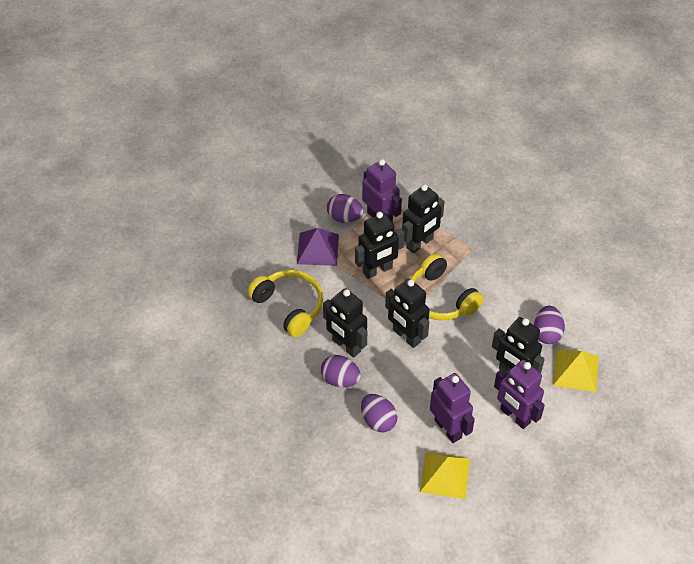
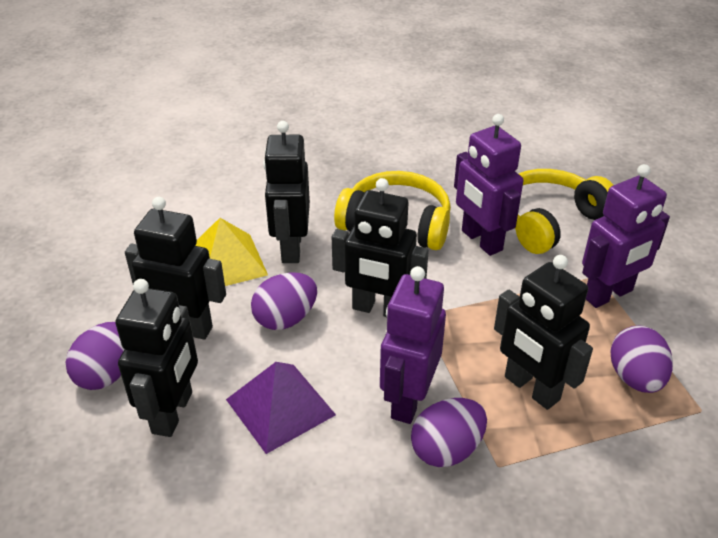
yellow pyramid: 2 -> 1

